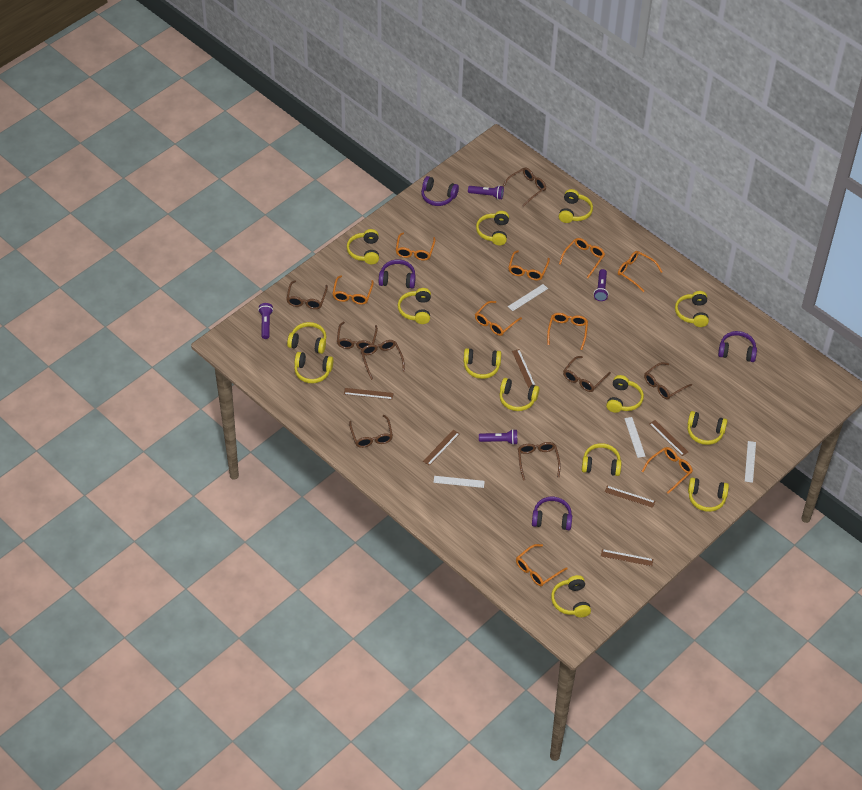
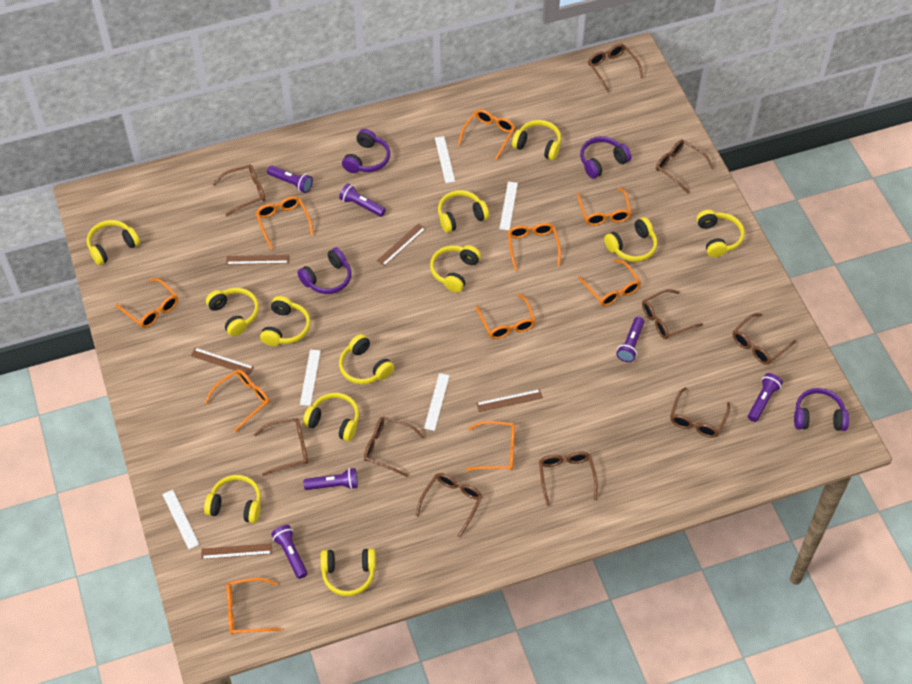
brown glasses: 8 -> 10
brown ruler: 6 -> 5
orange glasses: 9 -> 10
purple flashlight: 4 -> 6
white ruler: 4 -> 5
yellow headphones: 14 -> 12

